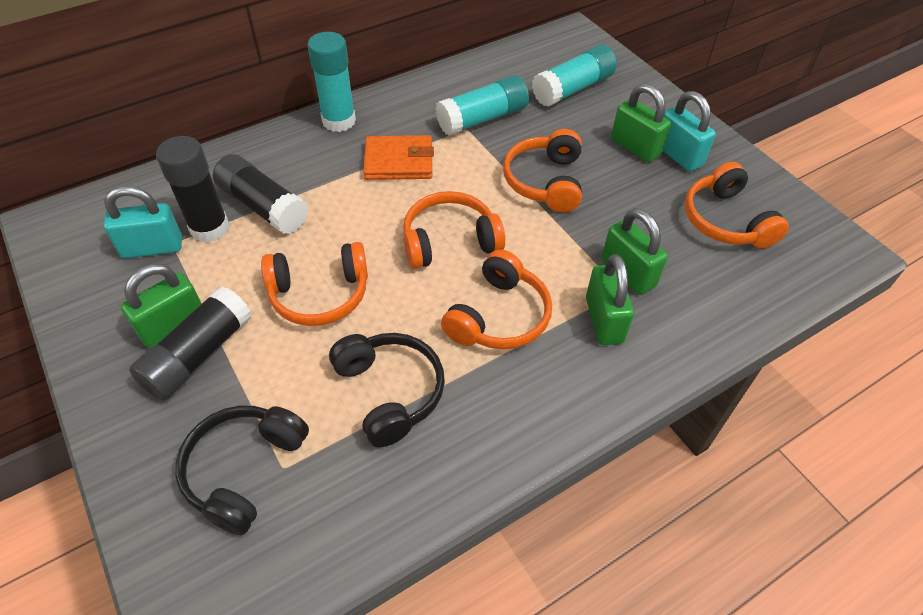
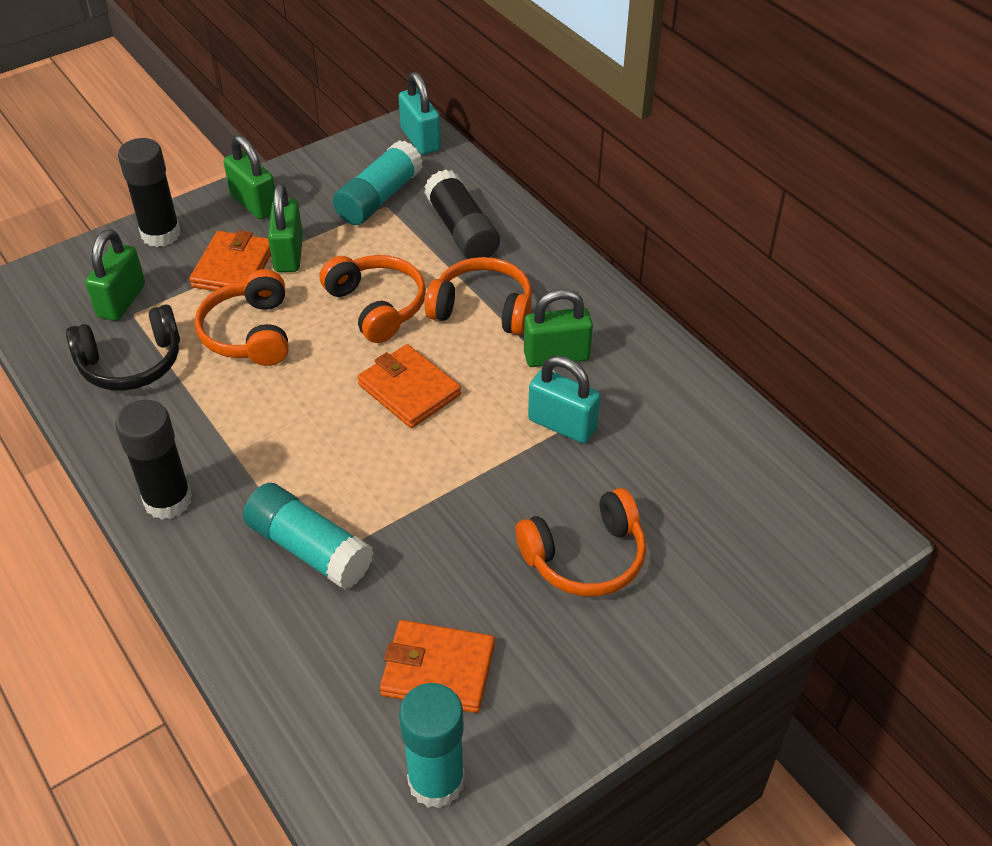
black headphones: 2 -> 1
orange headphones: 5 -> 4
orange wallet: 1 -> 3

